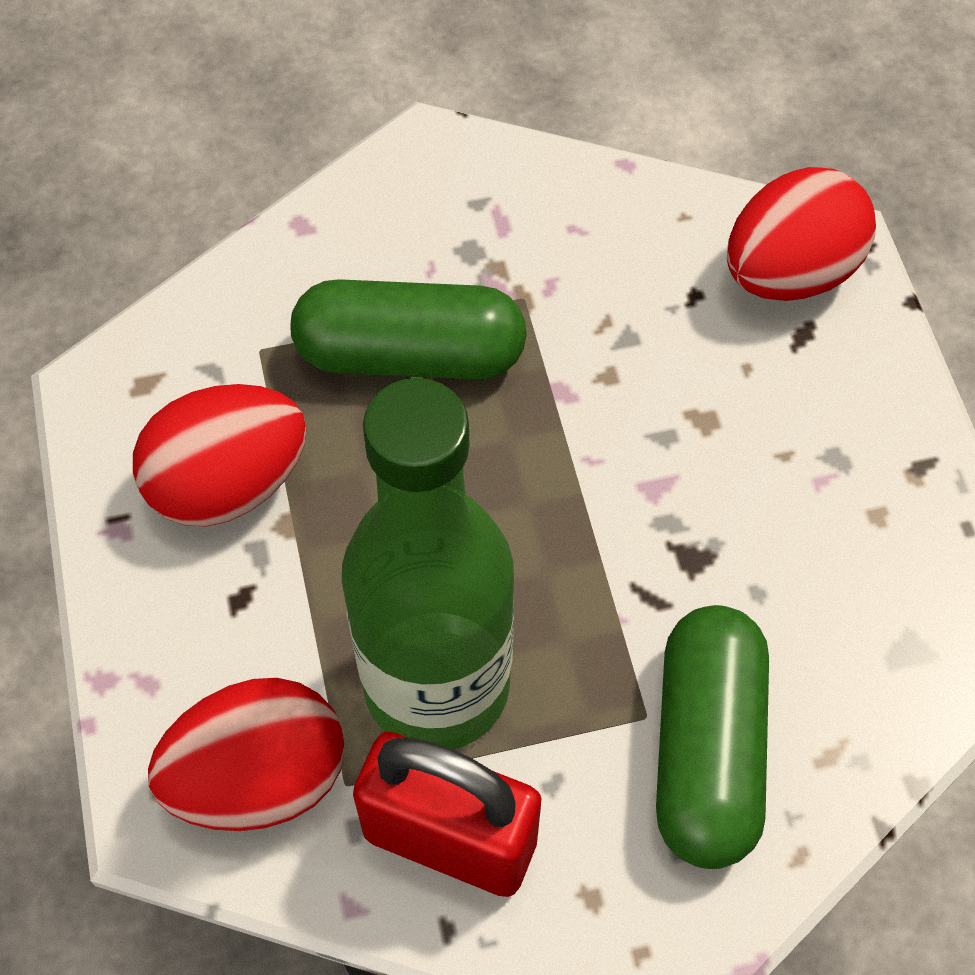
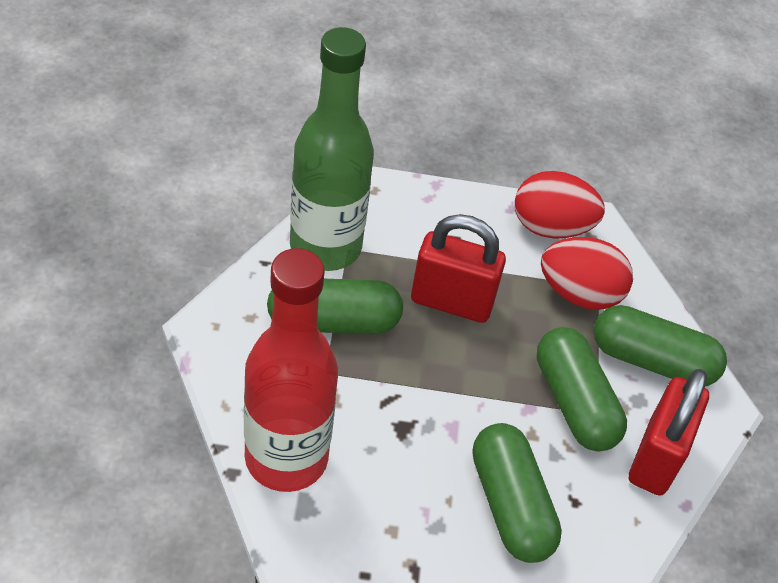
green capsule: 2 -> 4
red bottle: 0 -> 1
red egg: 3 -> 2
red padlock: 1 -> 2

